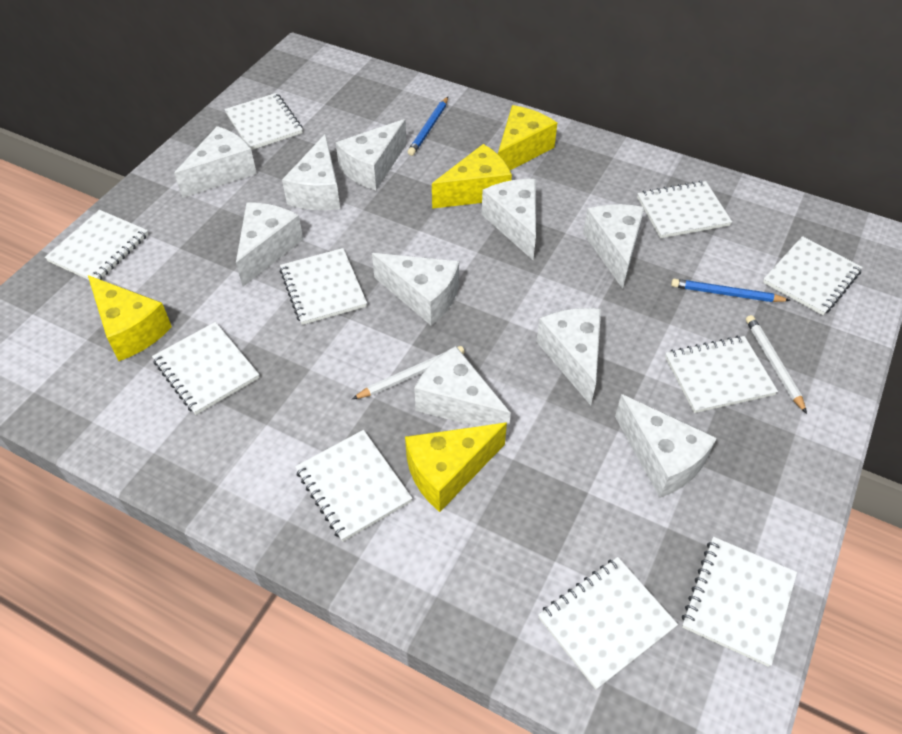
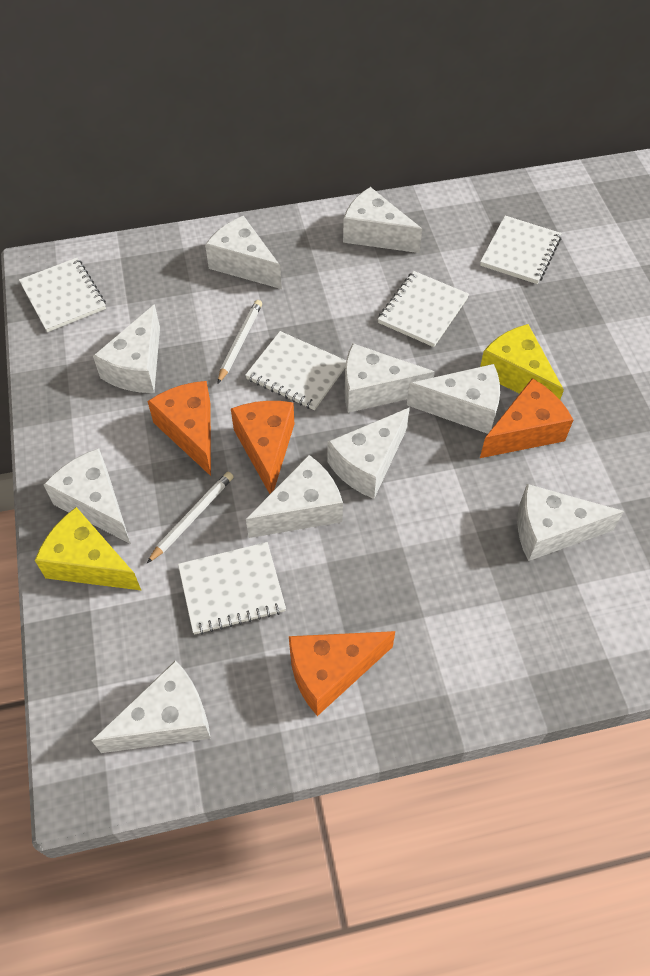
blue pencil: 2 -> 0
orange cheese: 0 -> 4
white notebook: 10 -> 5
yellow cheese: 4 -> 2

